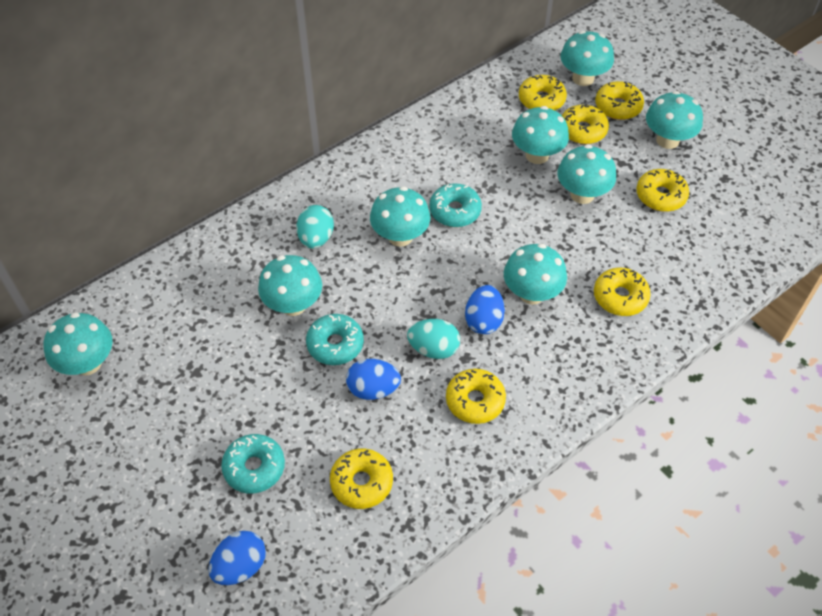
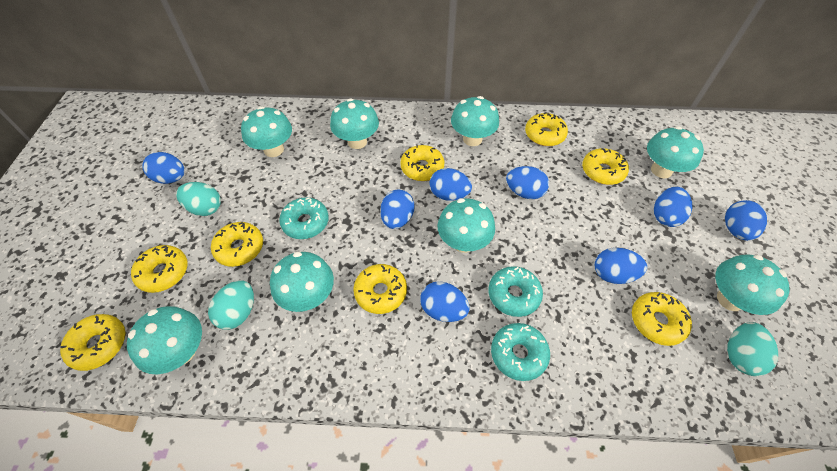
blue egg: 3 -> 8
turquoise egg: 2 -> 3
yellow donut: 7 -> 8

